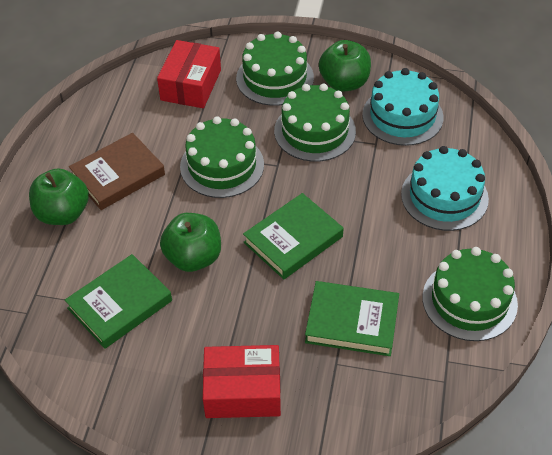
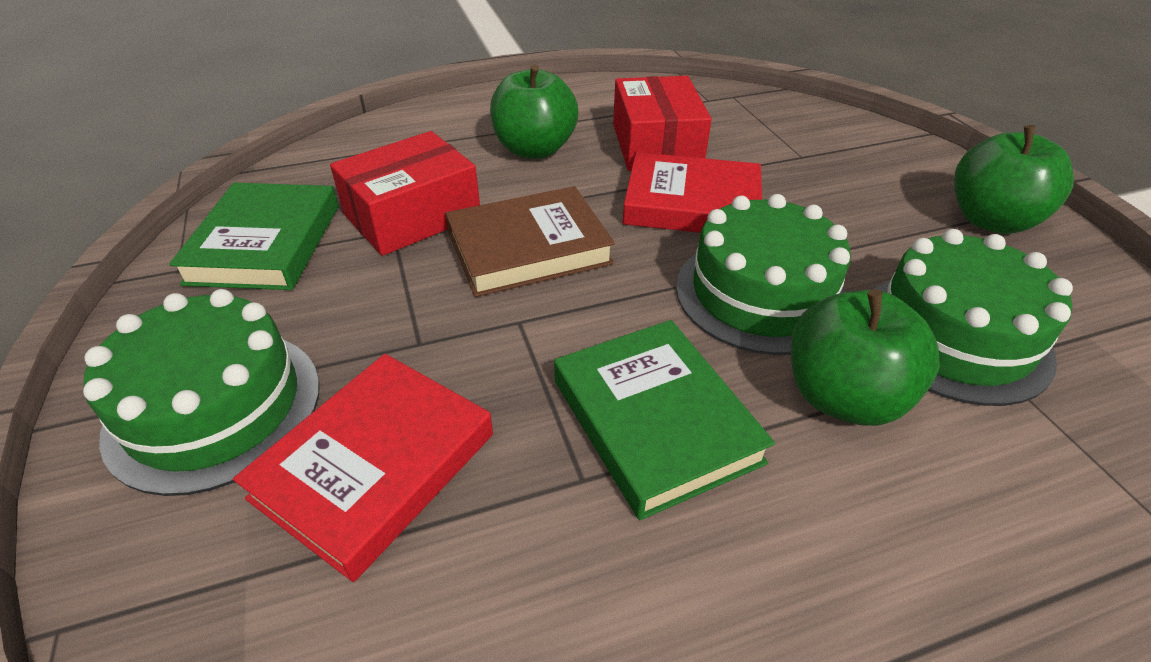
green book: 3 -> 2
green cake: 4 -> 3
red book: 0 -> 2
turquoise cake: 2 -> 0

